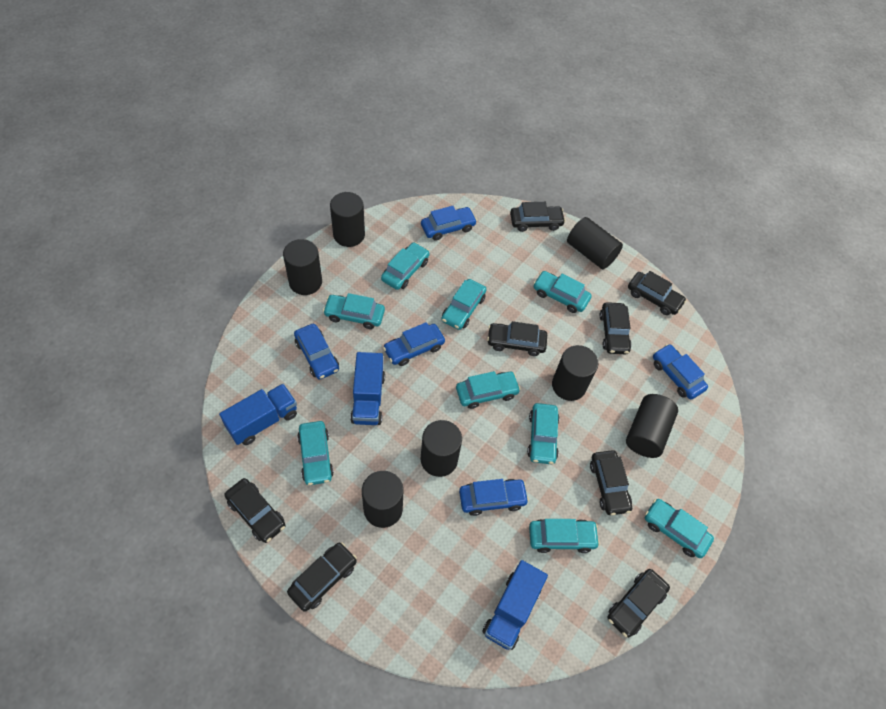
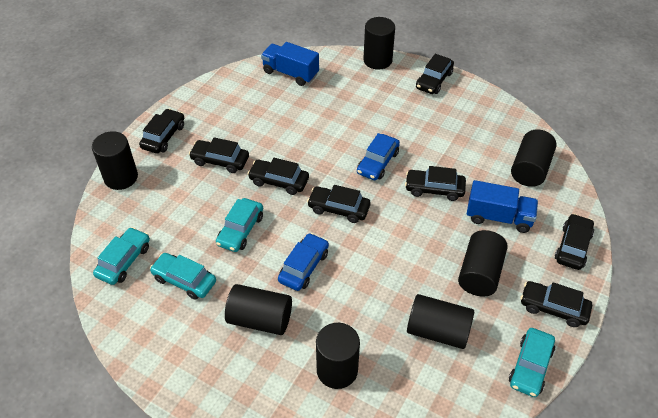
blue car: 5 -> 2
blue truck: 3 -> 2
turquoise car: 9 -> 4

